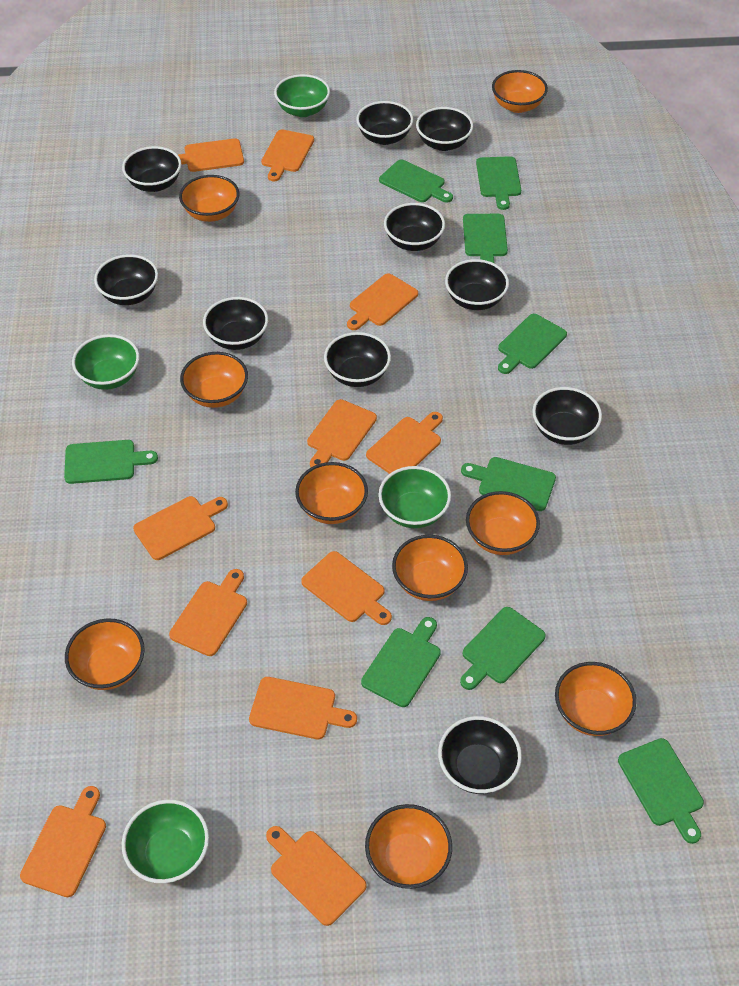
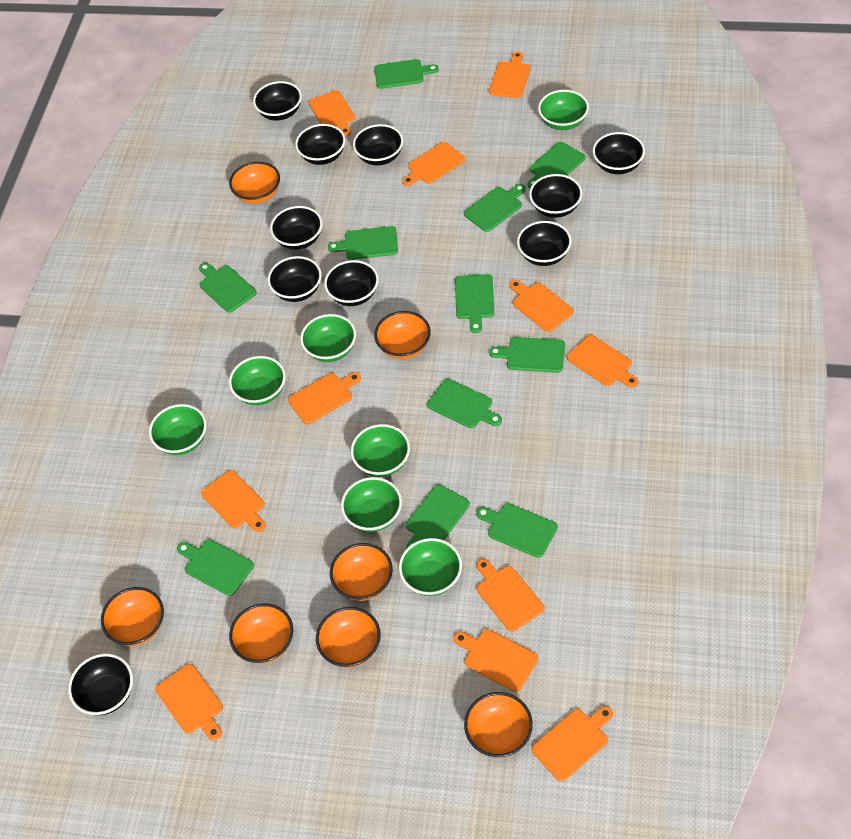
green bowl: 4 -> 7
green cutting board: 9 -> 11
orange bowl: 9 -> 7

